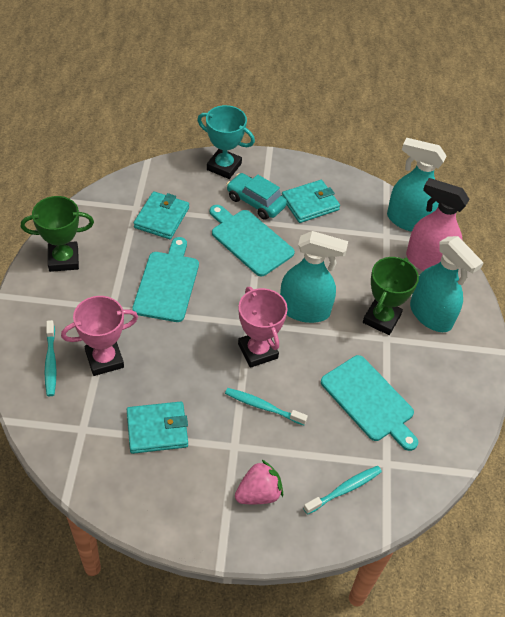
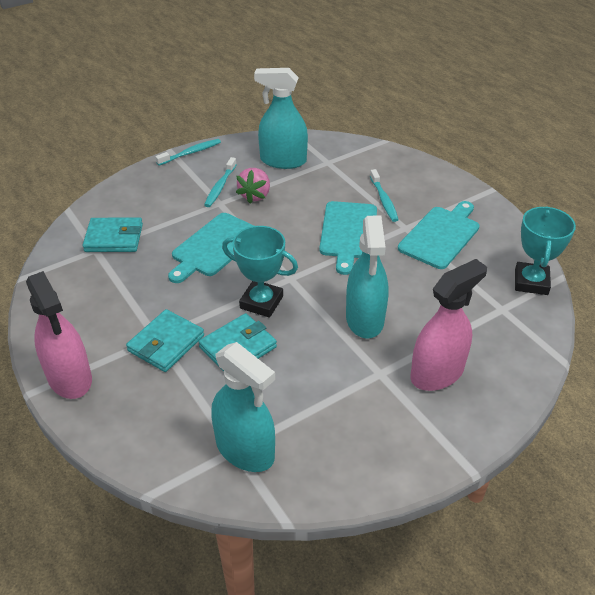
green trophy: 2 -> 0
pink spray bottle: 1 -> 2
pink trophy: 2 -> 0
turquoise car: 1 -> 0
turquoise trophy: 1 -> 2

